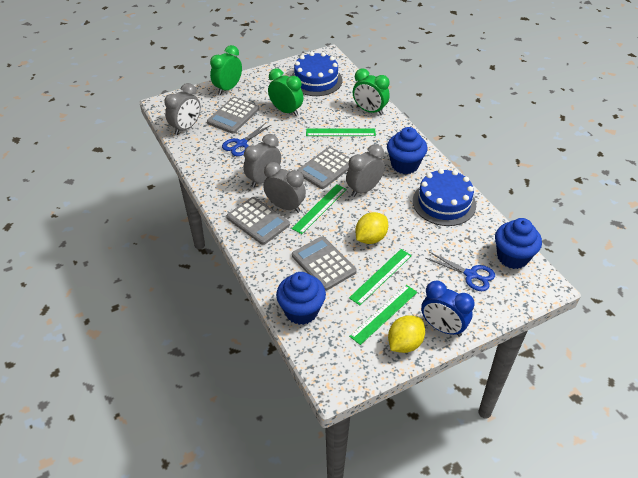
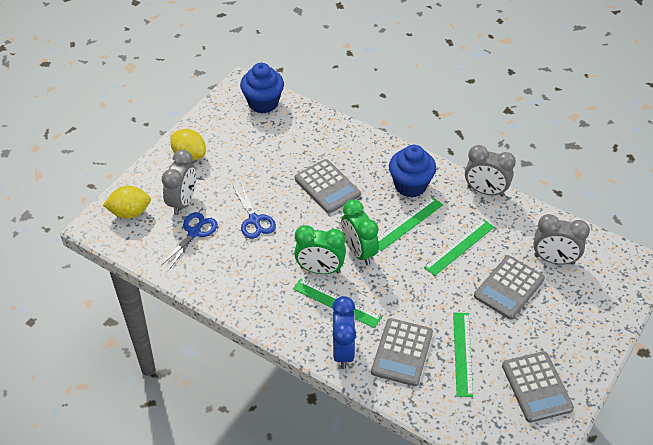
blue cake: 2 -> 0
blue cupcake: 3 -> 2
green clock: 3 -> 2
grey clock: 4 -> 3

